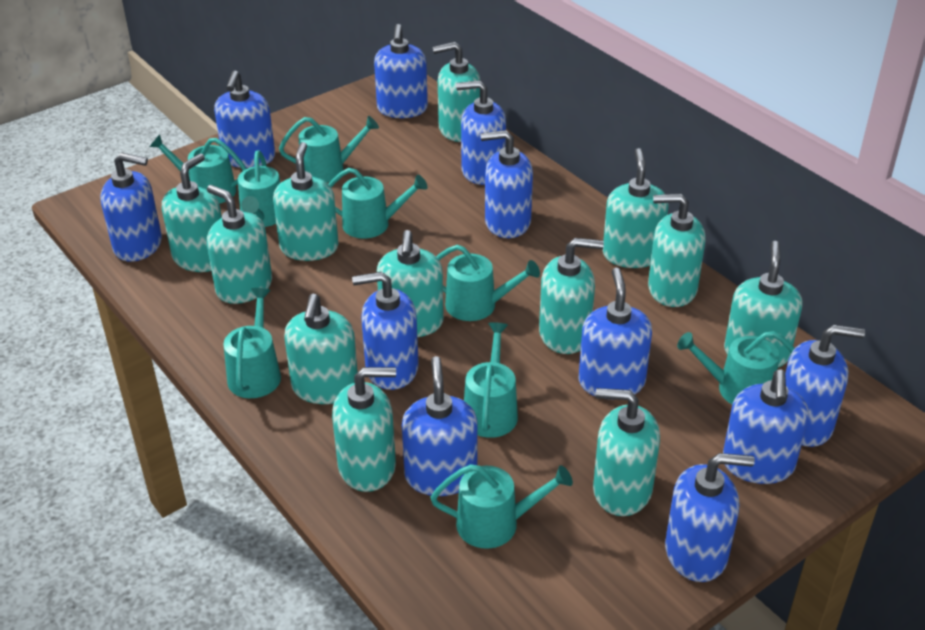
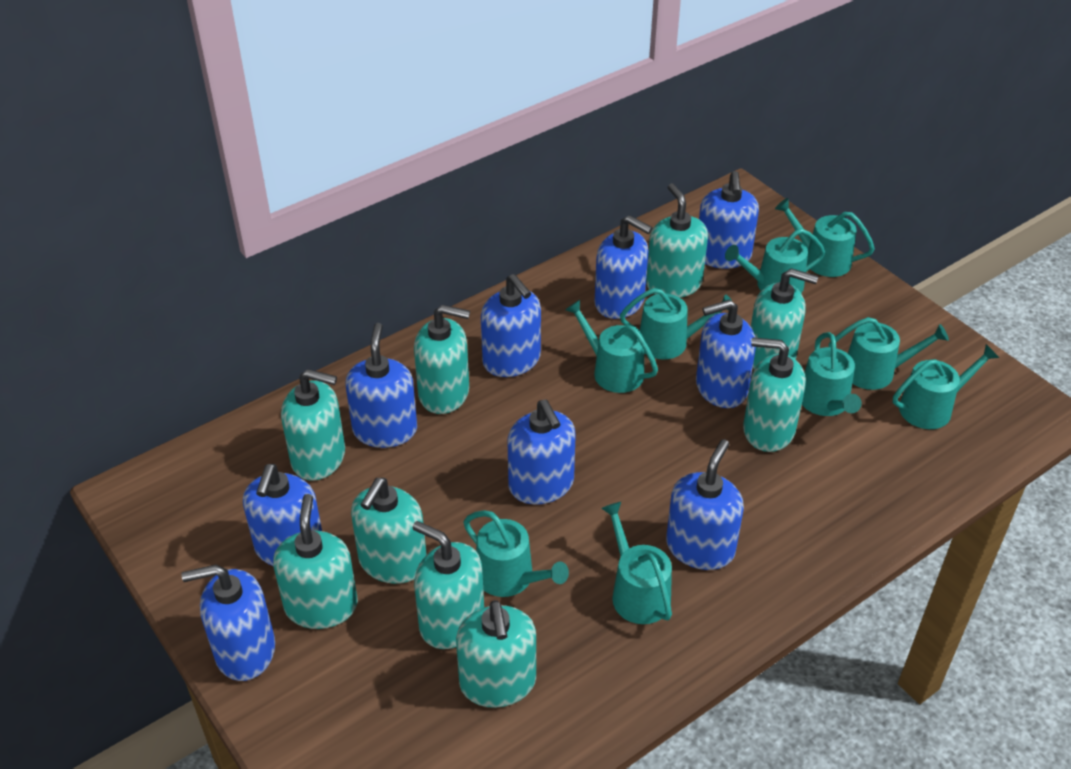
blue soap dispenser: 11 -> 9
turquoise soap dispenser: 12 -> 9

